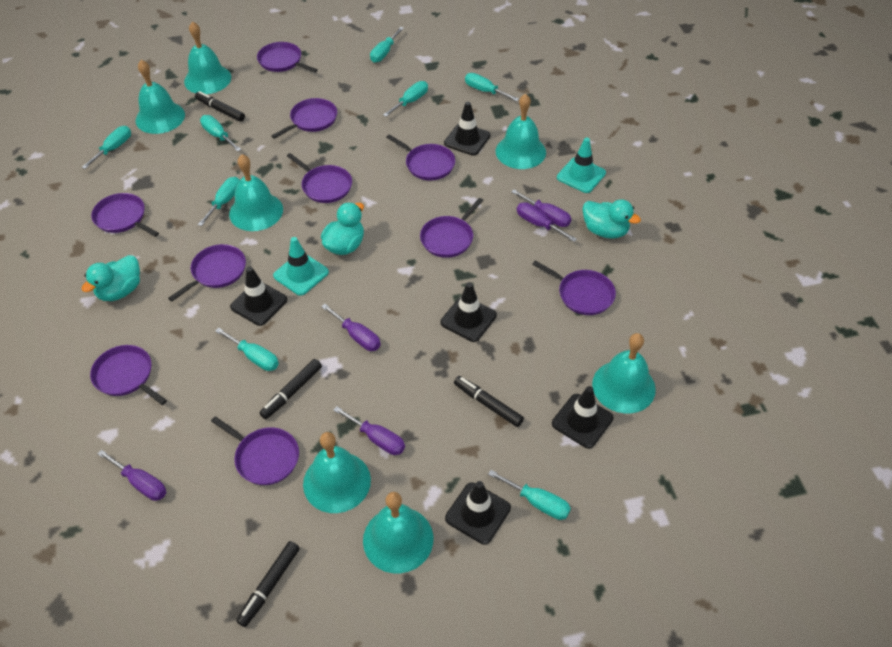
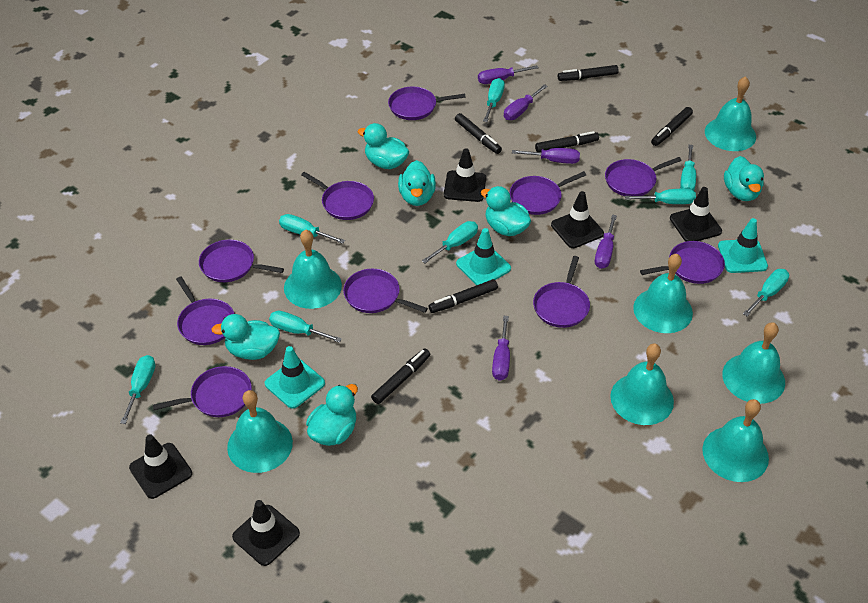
black marker: 4 -> 6
turquoise duck: 3 -> 6
turquoise traffic cone: 2 -> 3

